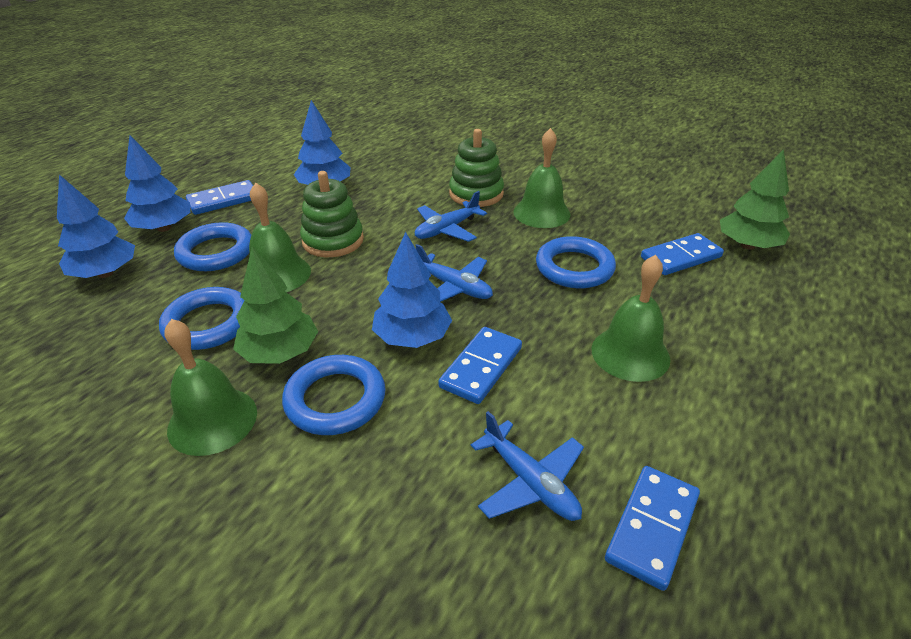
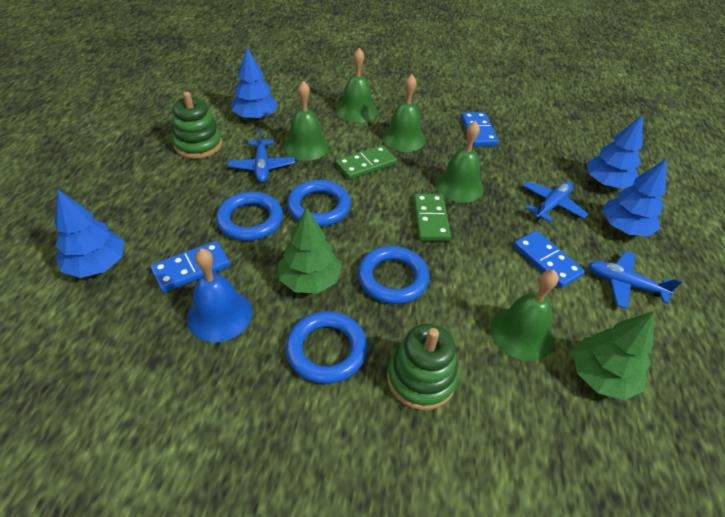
blue bell: 0 -> 1
blue domino: 4 -> 3
green bell: 4 -> 5
green domino: 0 -> 2

